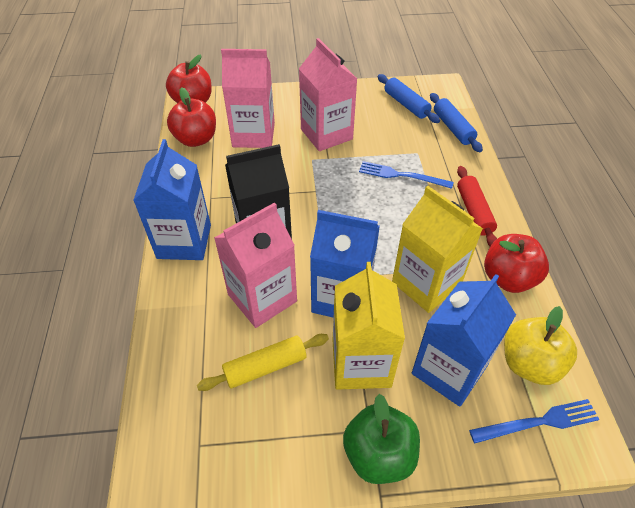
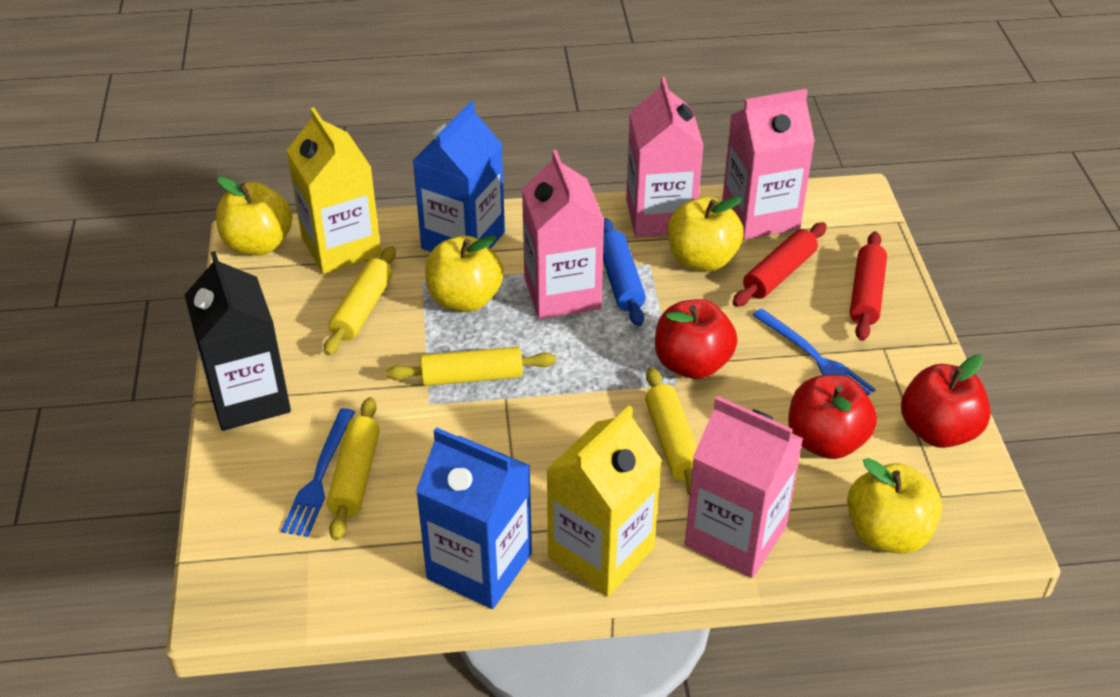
blue carton: 3 -> 2
blue rolling pin: 2 -> 1
green apple: 1 -> 0
pink carton: 3 -> 4
red rolling pin: 1 -> 2
yellow apple: 1 -> 4
yellow rolling pin: 1 -> 4

